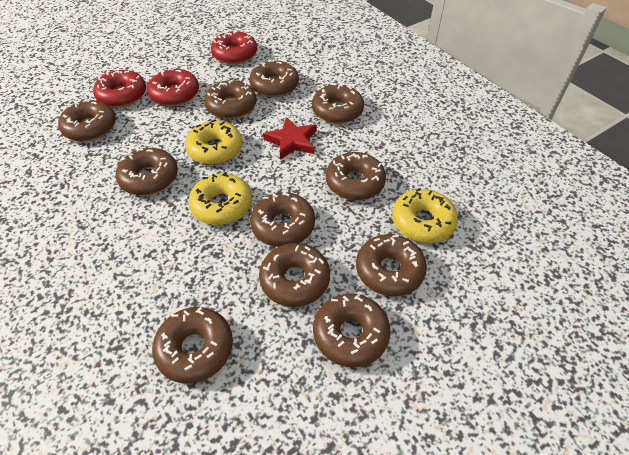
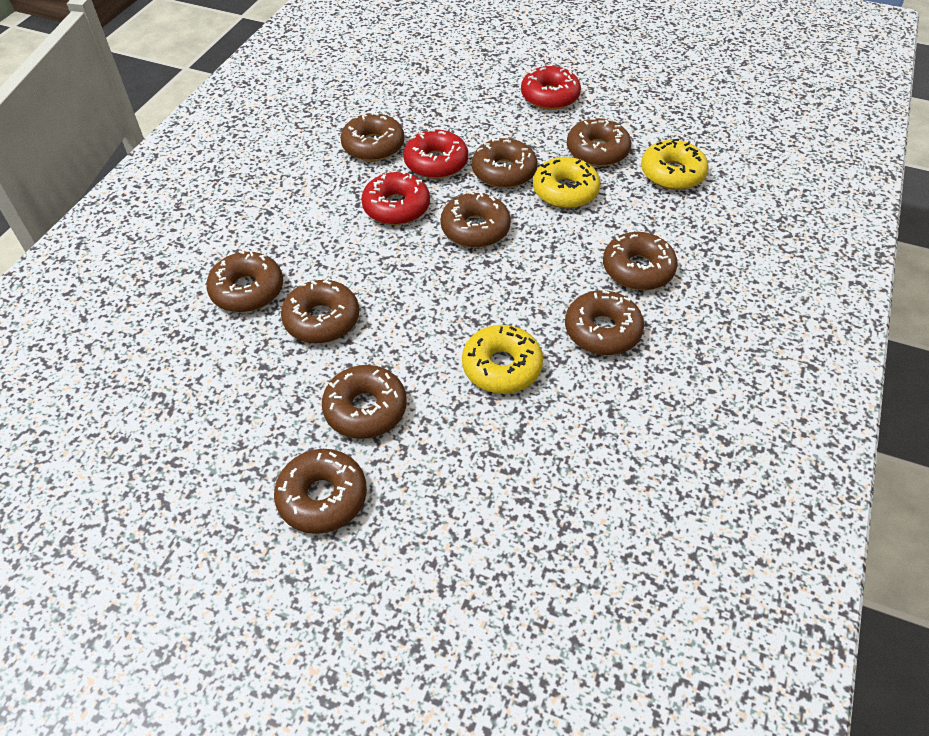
brown donut: 11 -> 10
red star: 1 -> 0

